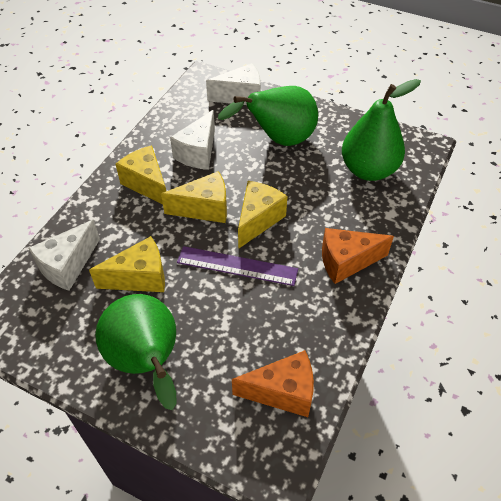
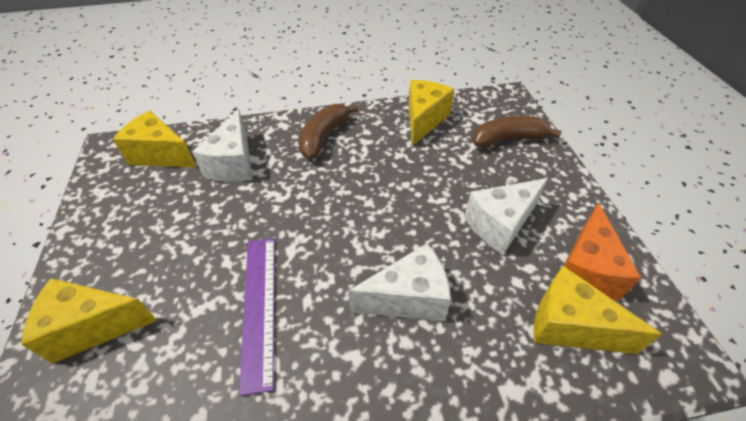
brown banana: 0 -> 2
green pear: 3 -> 0
orange cheese: 2 -> 1

